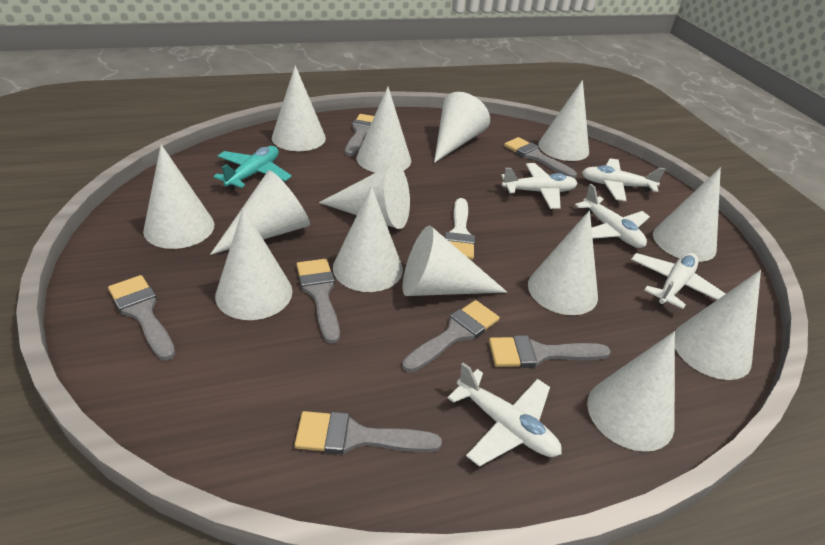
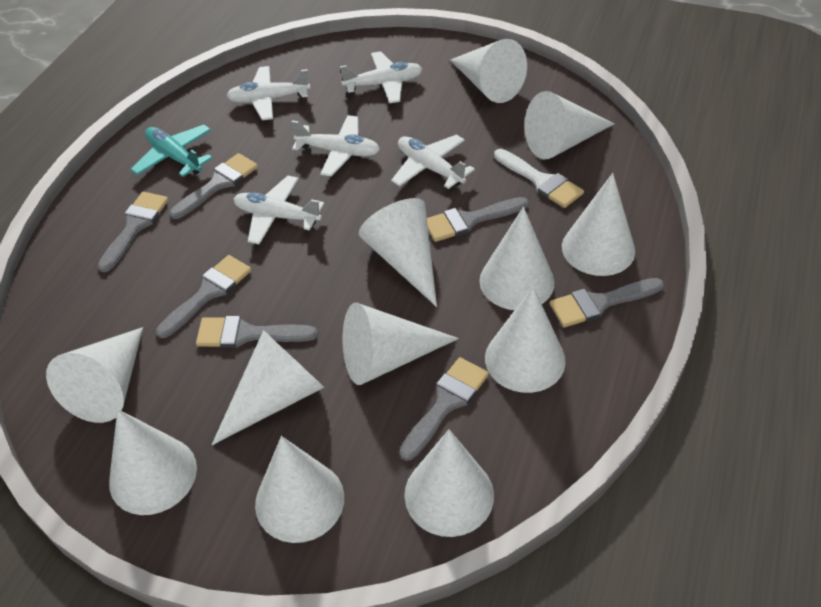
white cone: 14 -> 12

